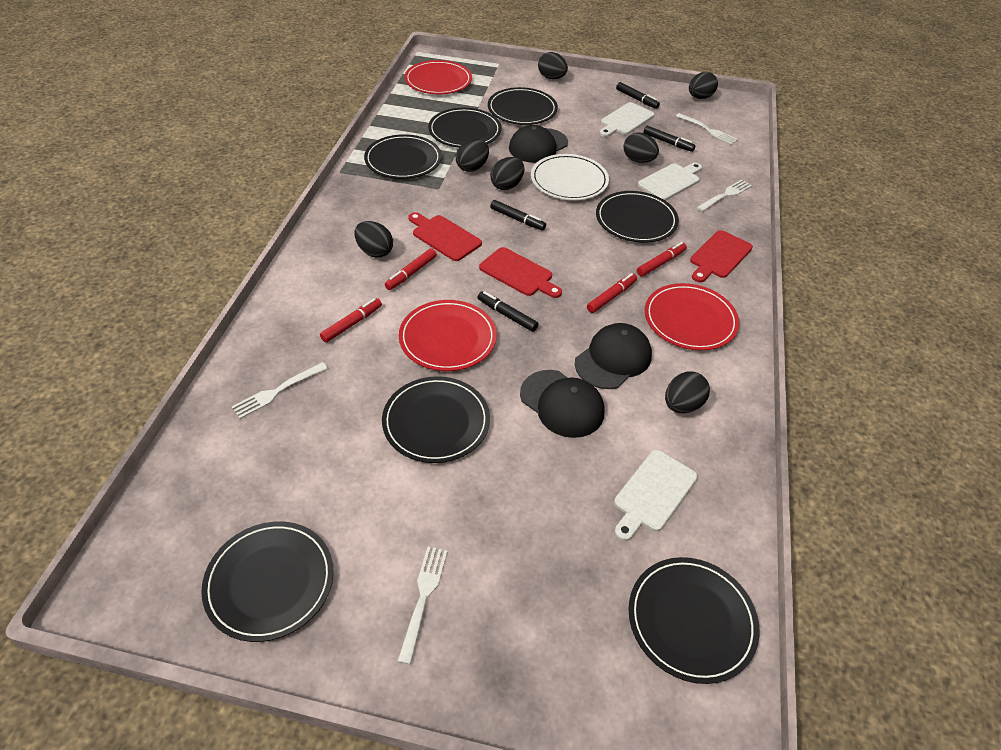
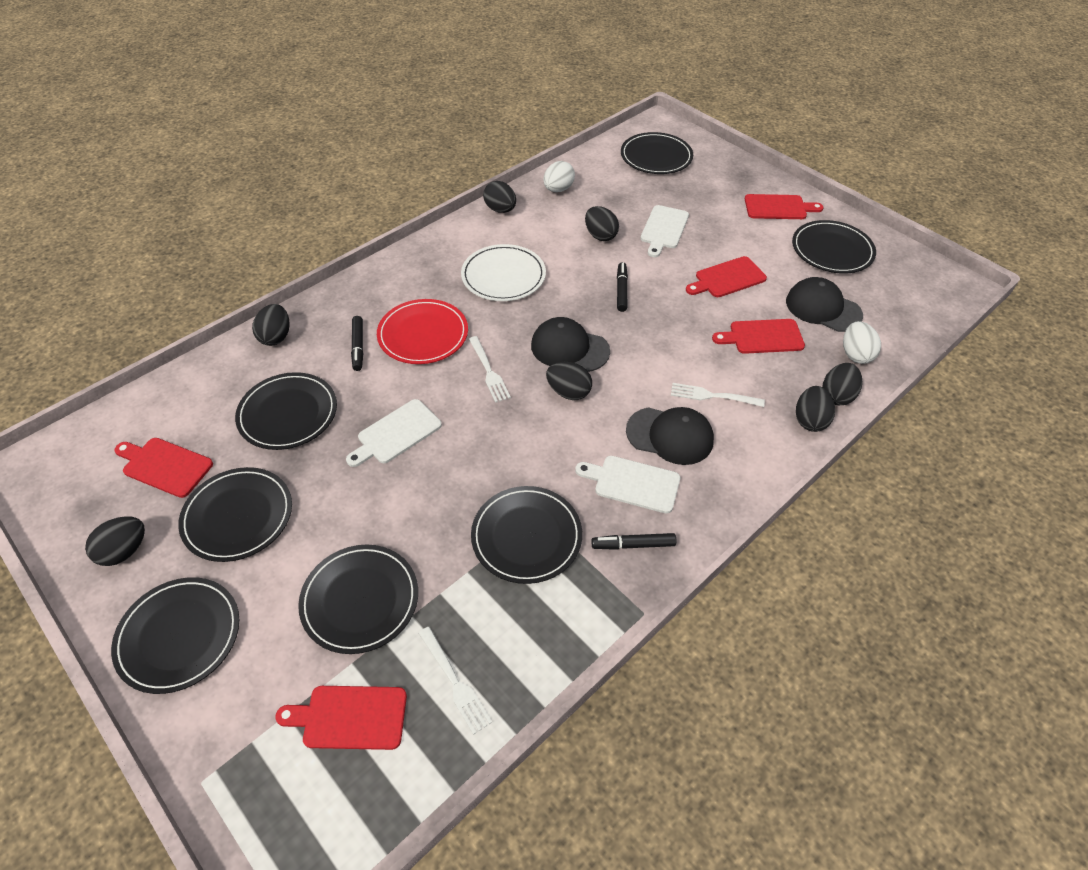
black marker: 4 -> 3
red cutting board: 3 -> 5
red marker: 4 -> 0
red plate: 3 -> 1
white egg: 0 -> 2
white fork: 4 -> 3

